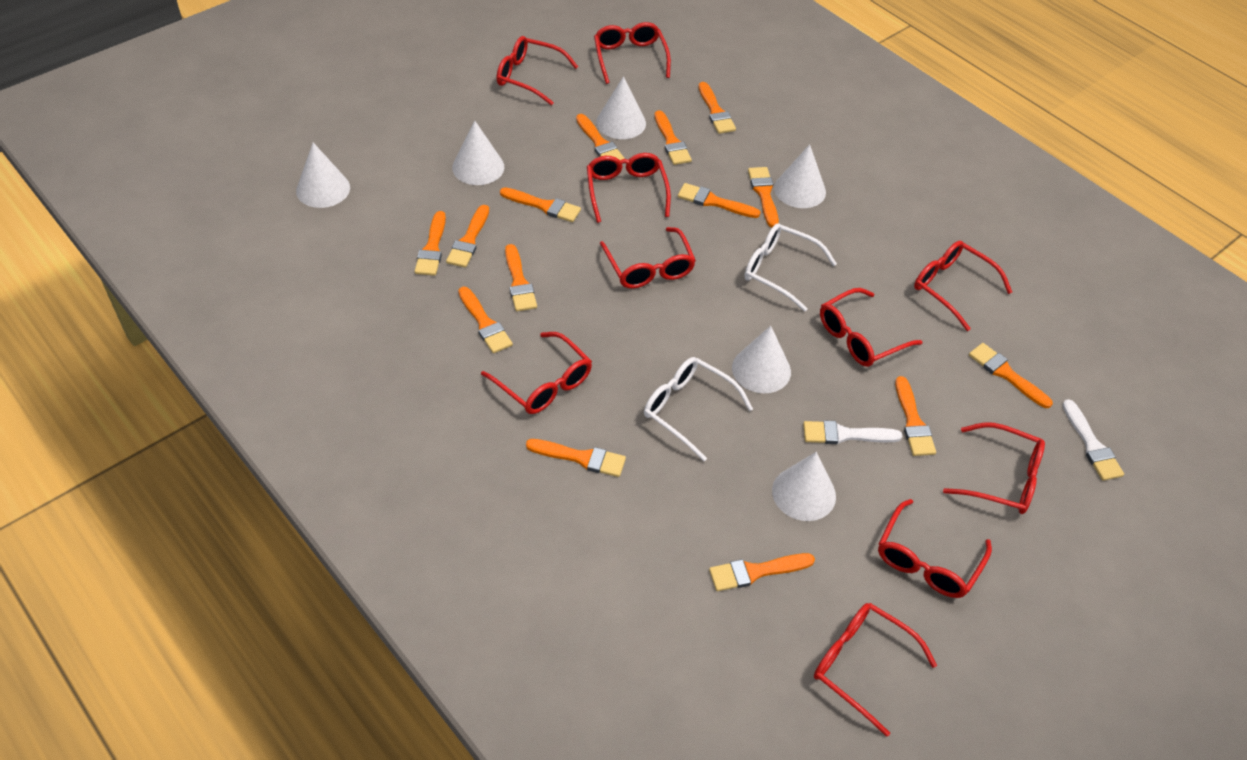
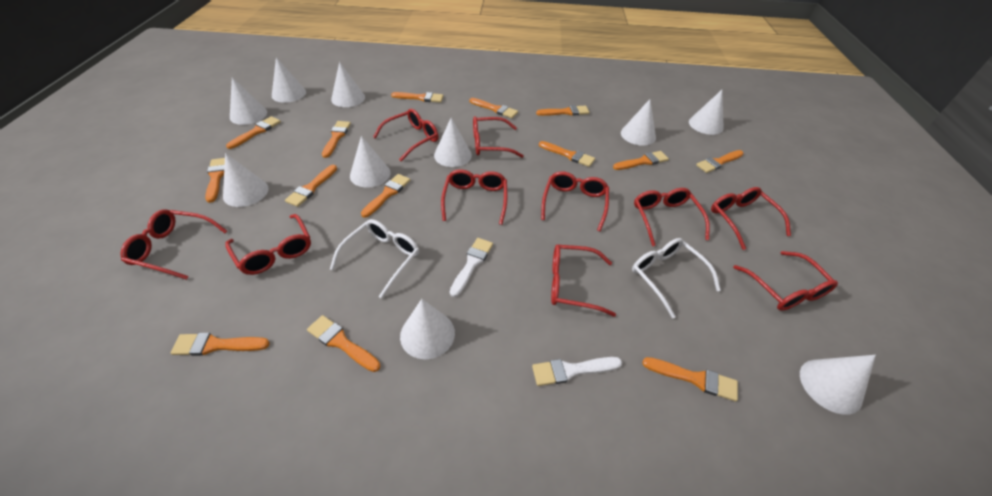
white cone: 6 -> 10

